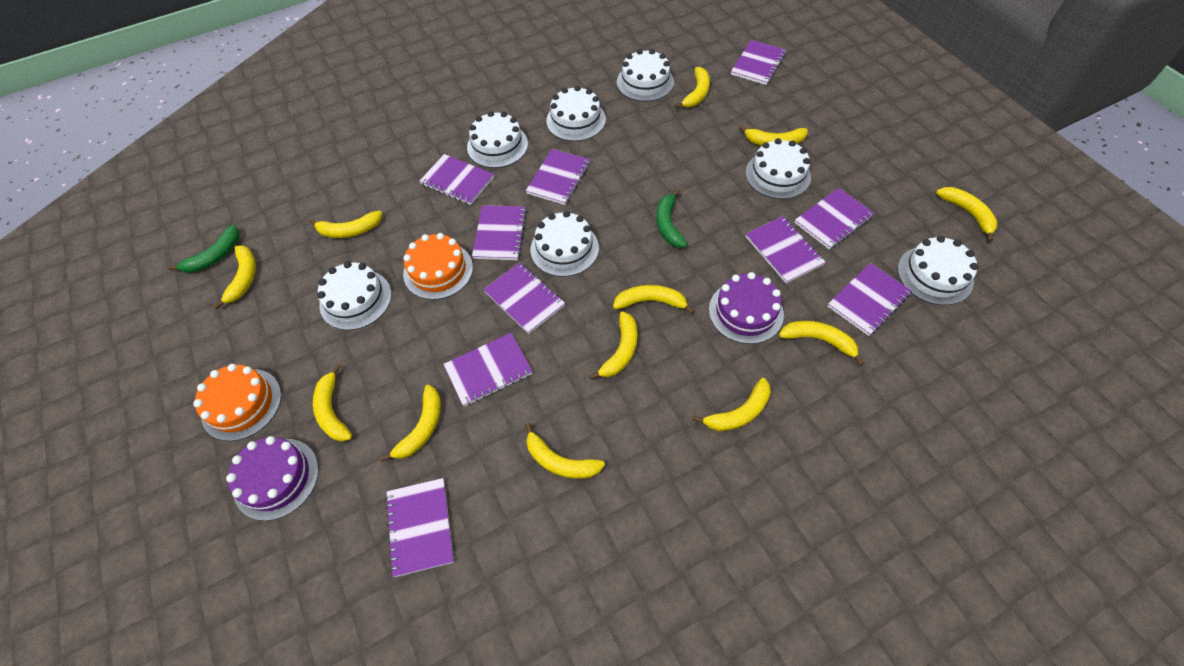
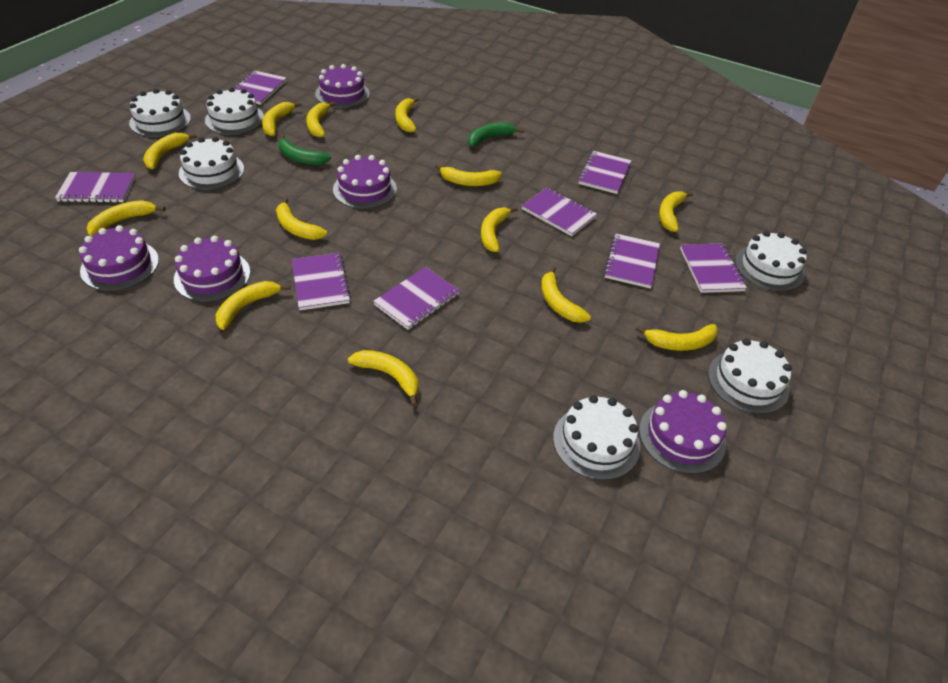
orange cake: 2 -> 0
purple cake: 2 -> 5
purple notebook: 10 -> 8
white cake: 7 -> 6
yellow banana: 12 -> 13

